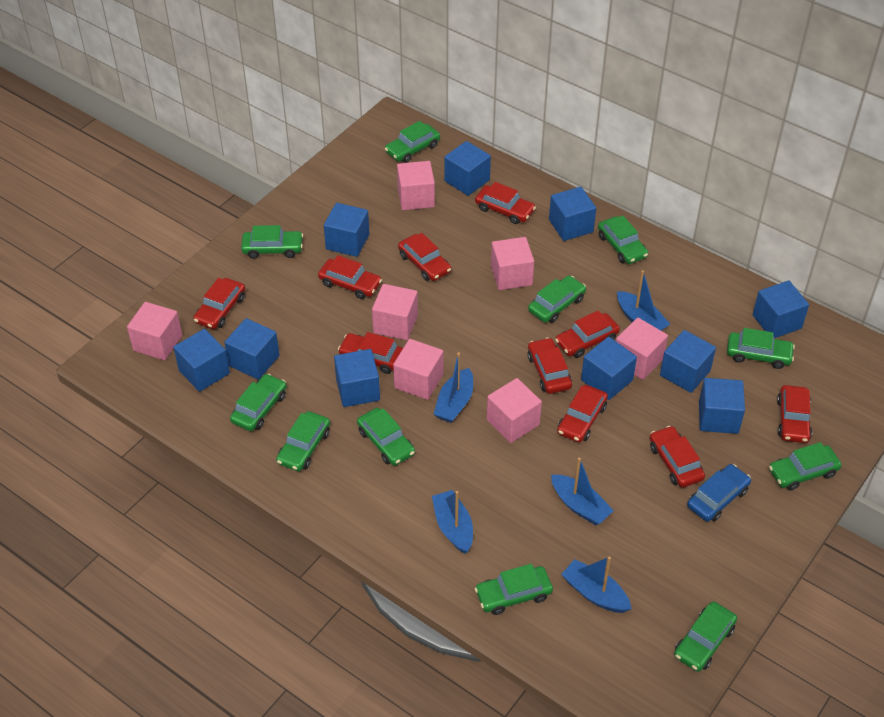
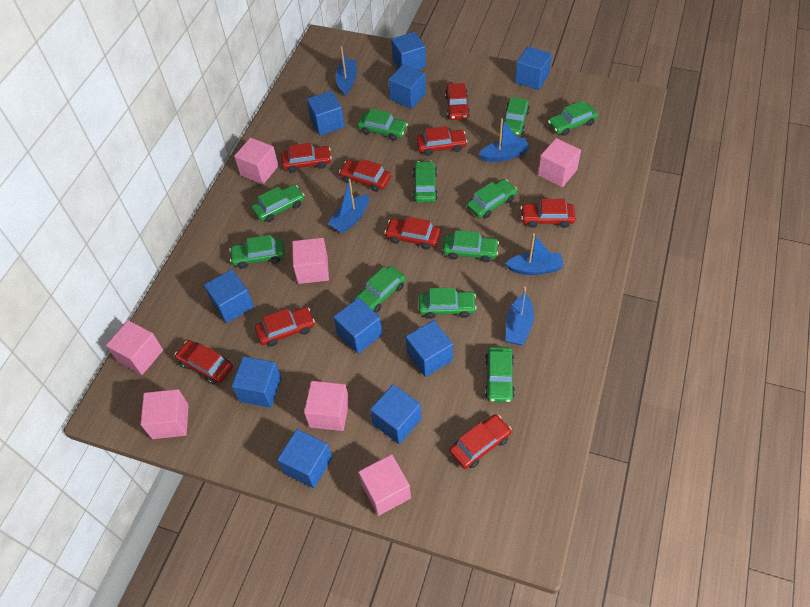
blue car: 1 -> 0
red car: 10 -> 9

